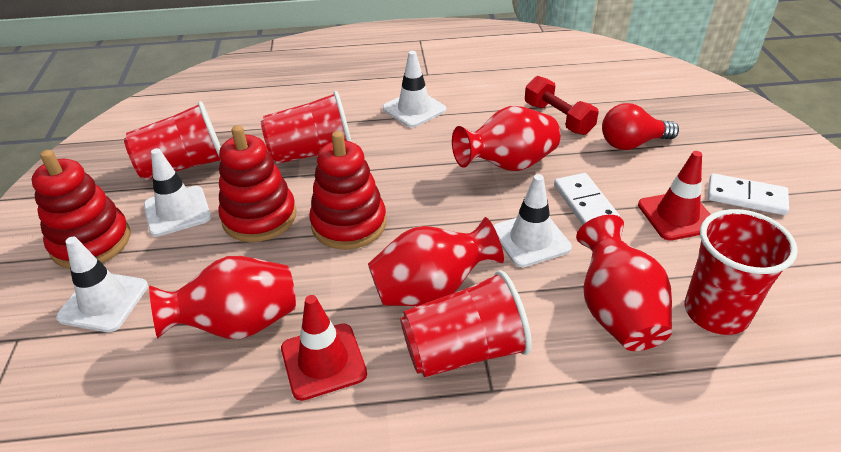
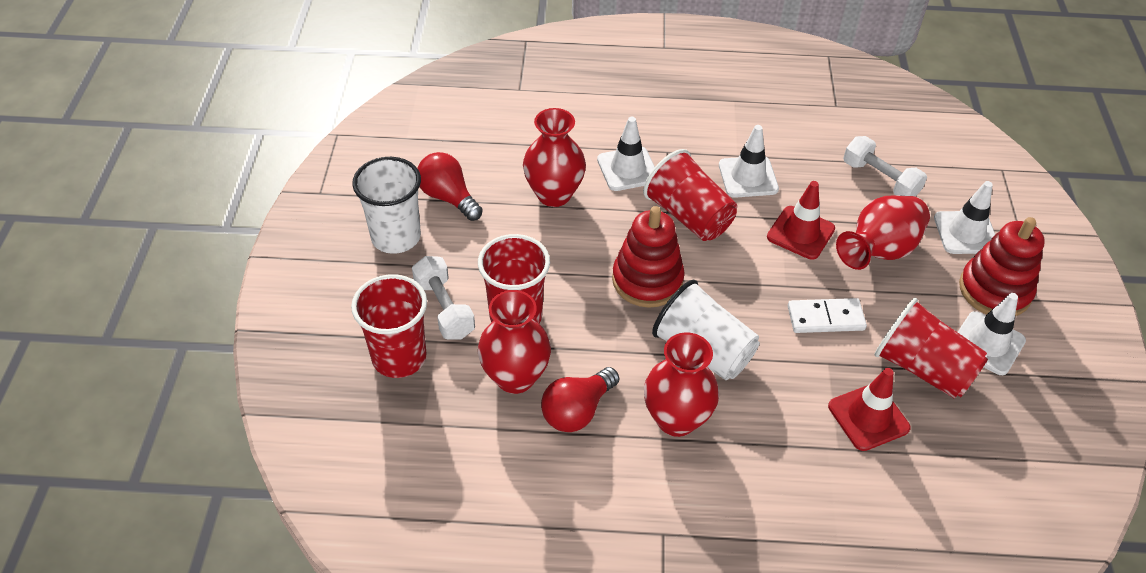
red dumbbell: 1 -> 0
red light bulb: 1 -> 2
red stacking toy: 3 -> 2
white cup: 0 -> 2
white domino: 2 -> 1
white dumbbell: 0 -> 2

